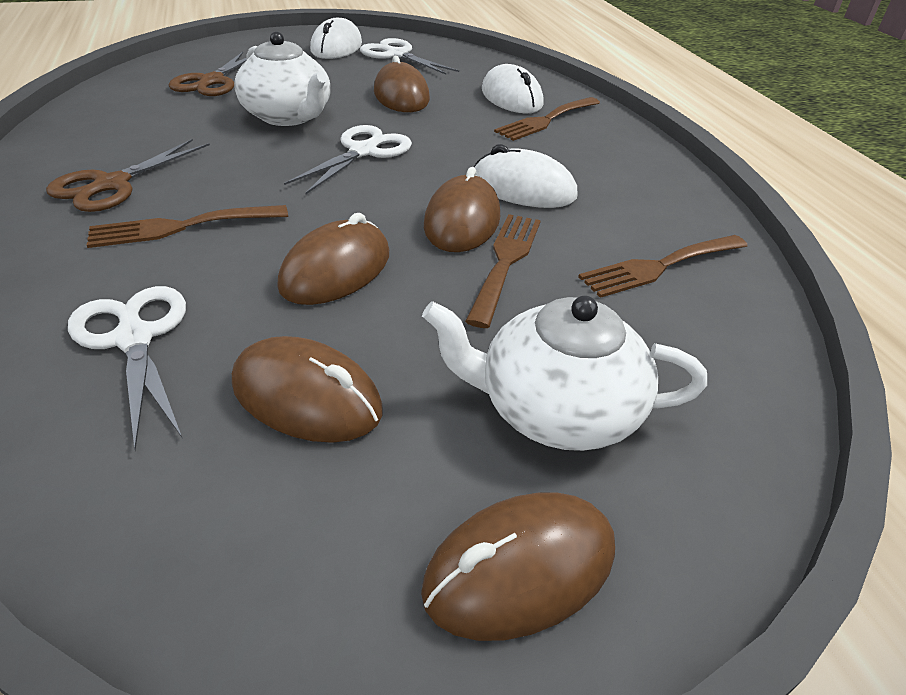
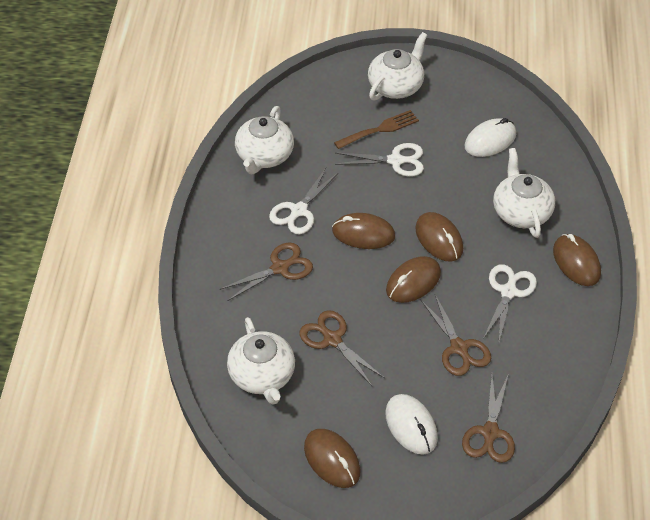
brown fork: 4 -> 1
brown scissors: 2 -> 4
white mouse: 3 -> 2
white teapot: 2 -> 4

